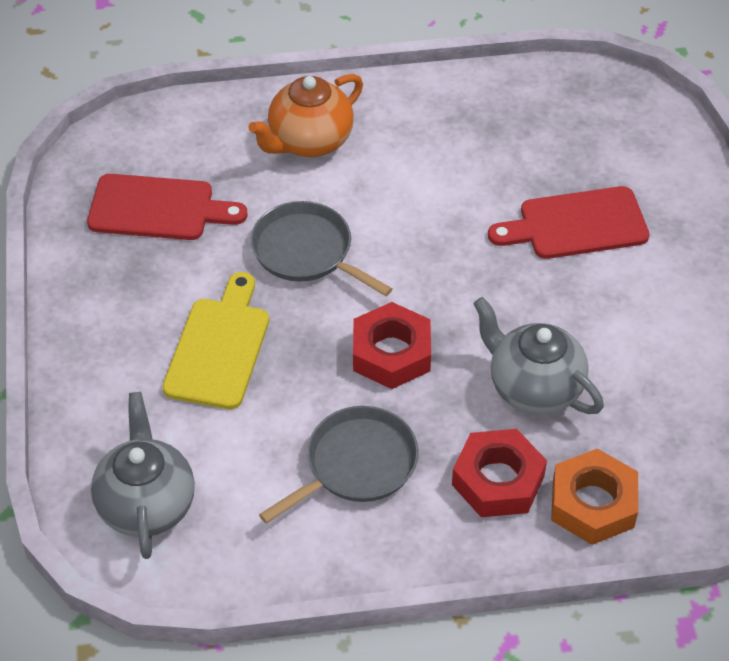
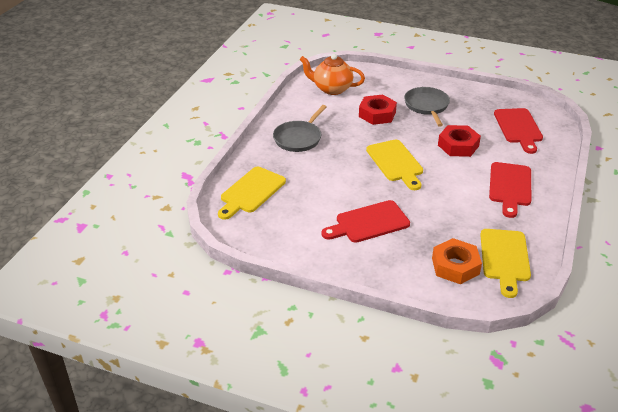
grey teapot: 2 -> 0
red cutting board: 2 -> 3
yellow cutting board: 1 -> 3

